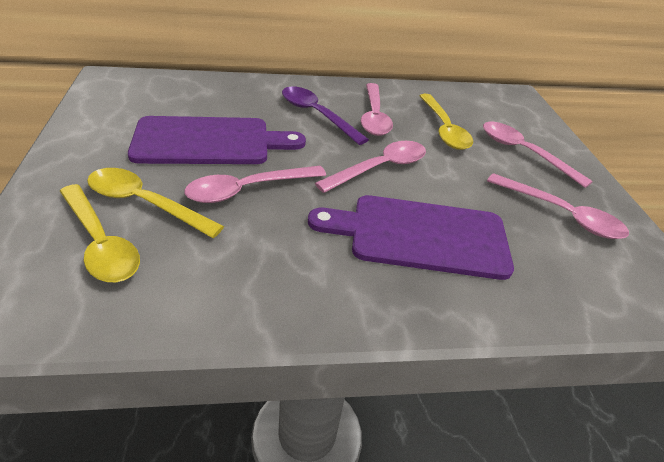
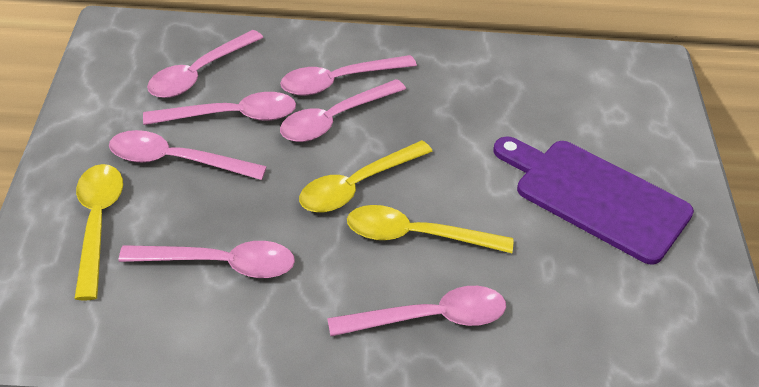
pink spoon: 5 -> 7
purple cutting board: 2 -> 1
purple spoon: 1 -> 0

